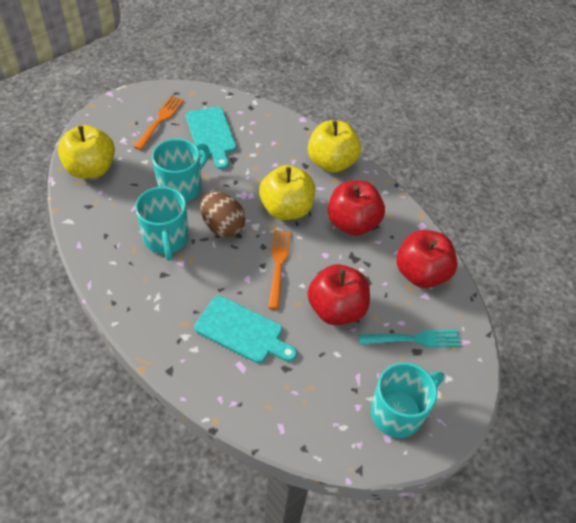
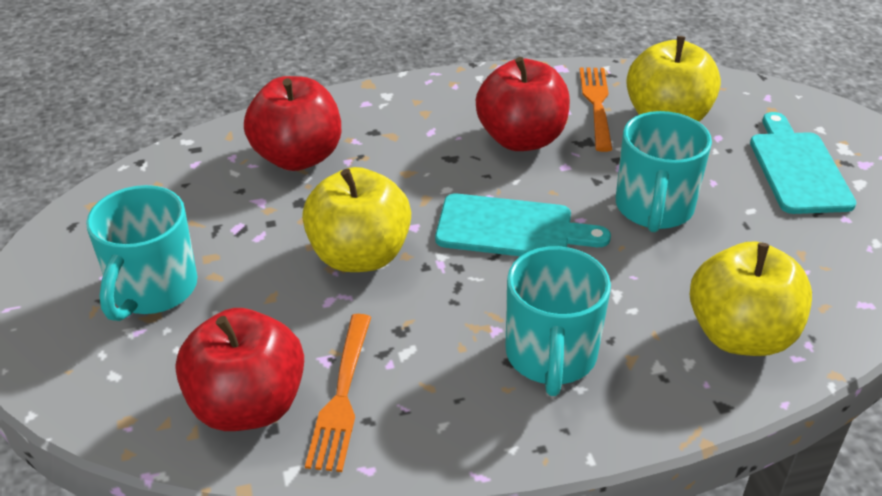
brown egg: 1 -> 0
turquoise fork: 1 -> 0

